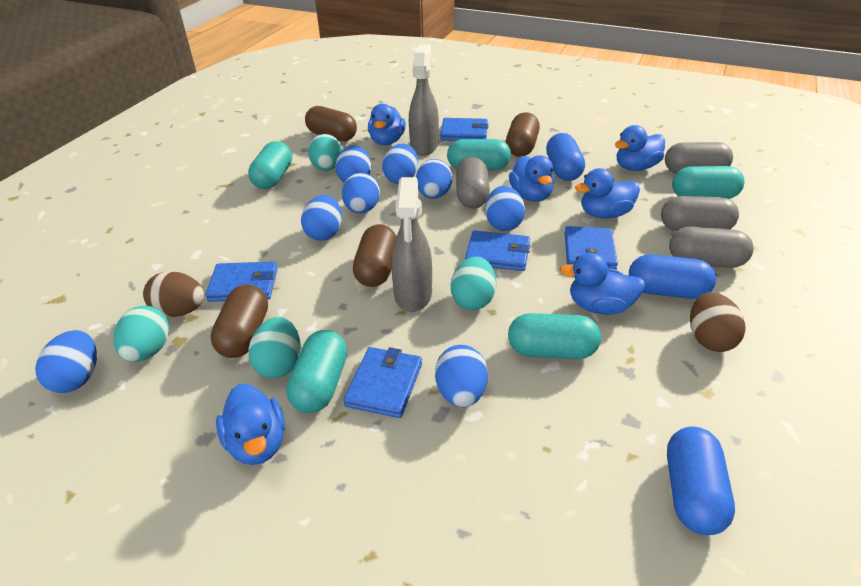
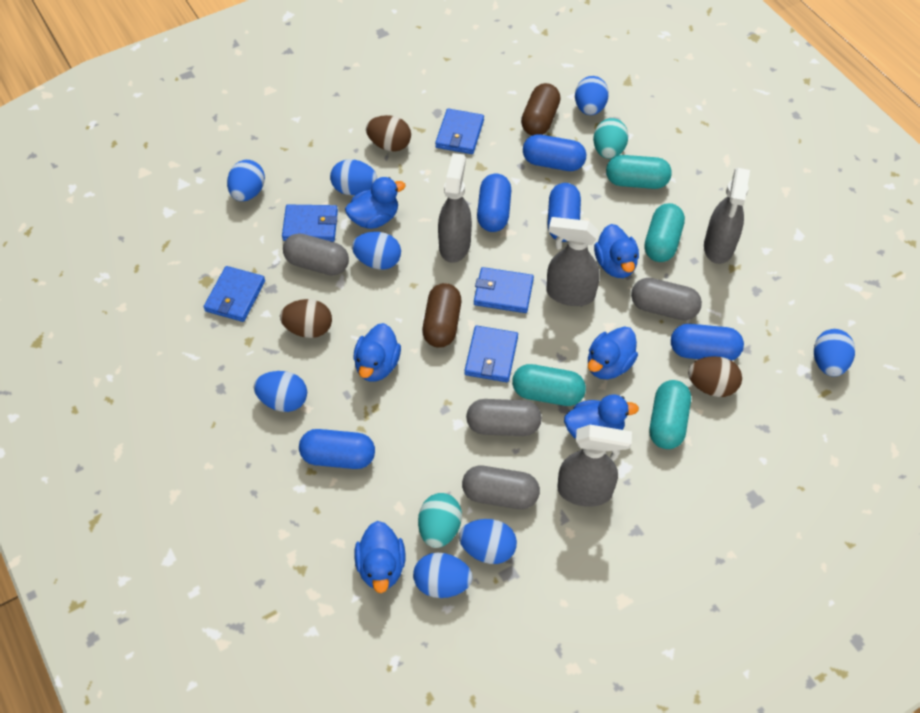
blue capsule: 3 -> 5
brown capsule: 4 -> 2
brown egg: 2 -> 3
grey spray bottle: 2 -> 4
turquoise capsule: 5 -> 4
turquoise egg: 4 -> 2

